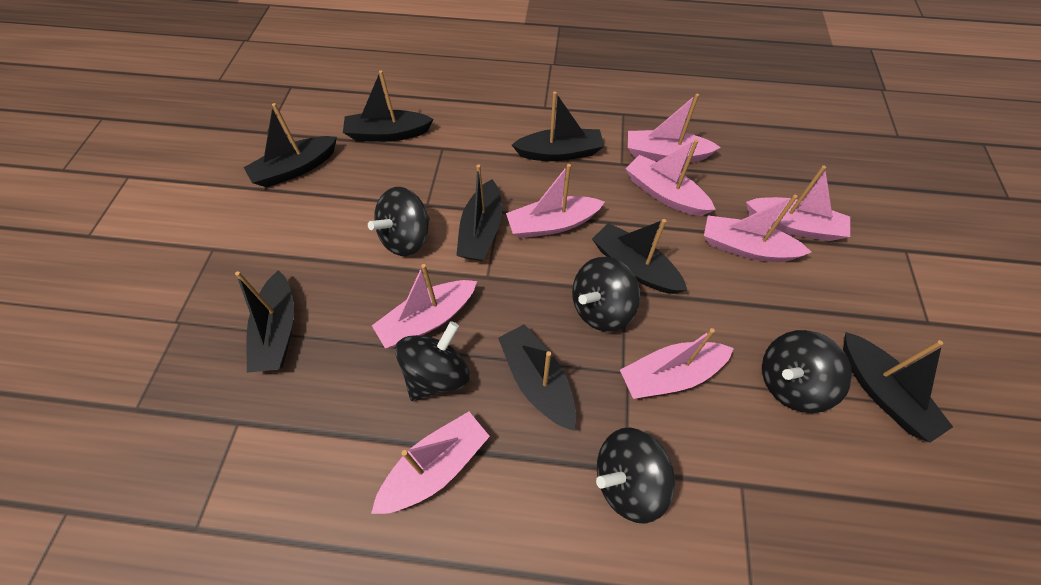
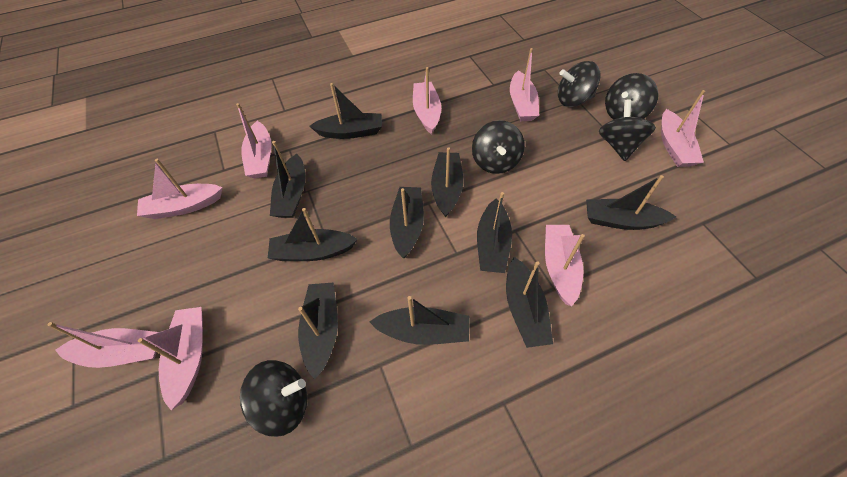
black boat: 8 -> 10

